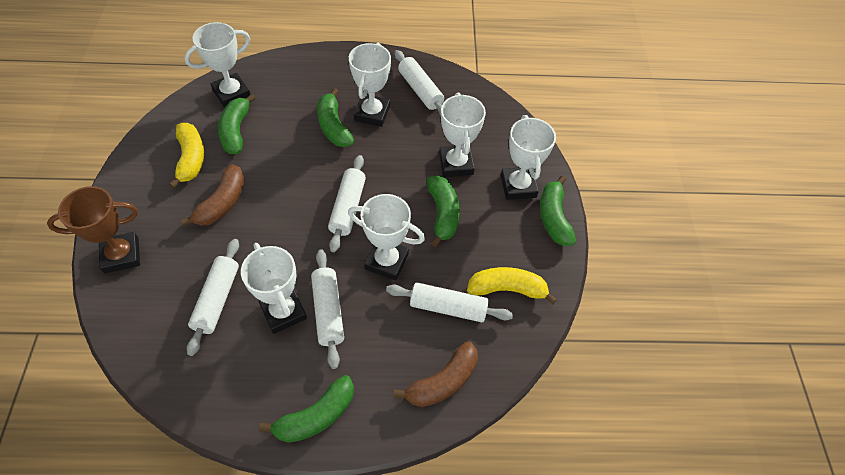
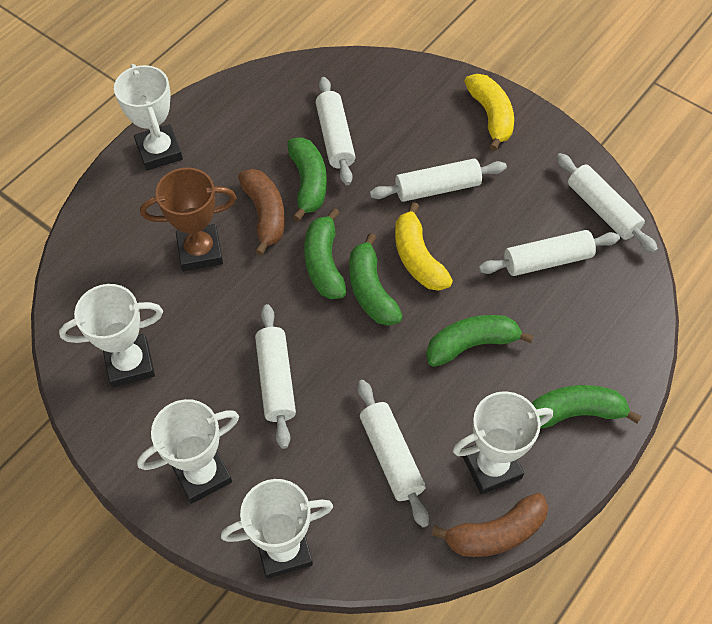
white rolling pin: 5 -> 6
white trophy: 6 -> 5

